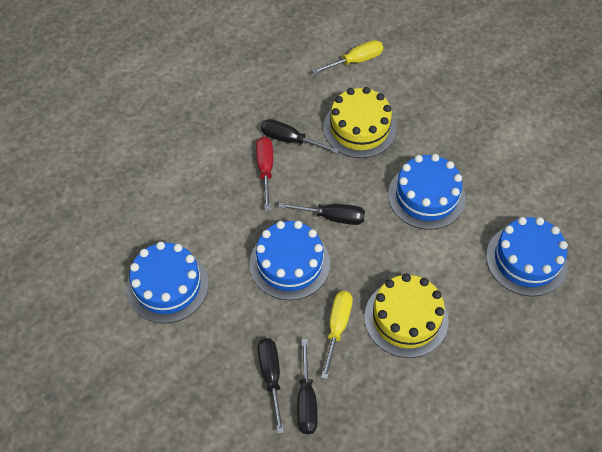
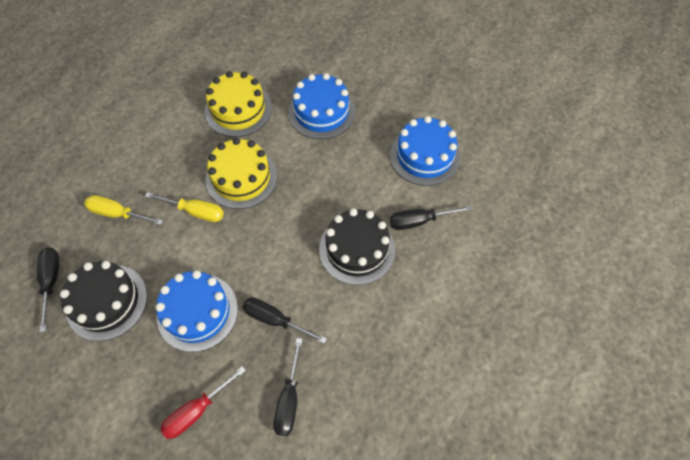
black cake: 0 -> 2
blue cake: 4 -> 3

